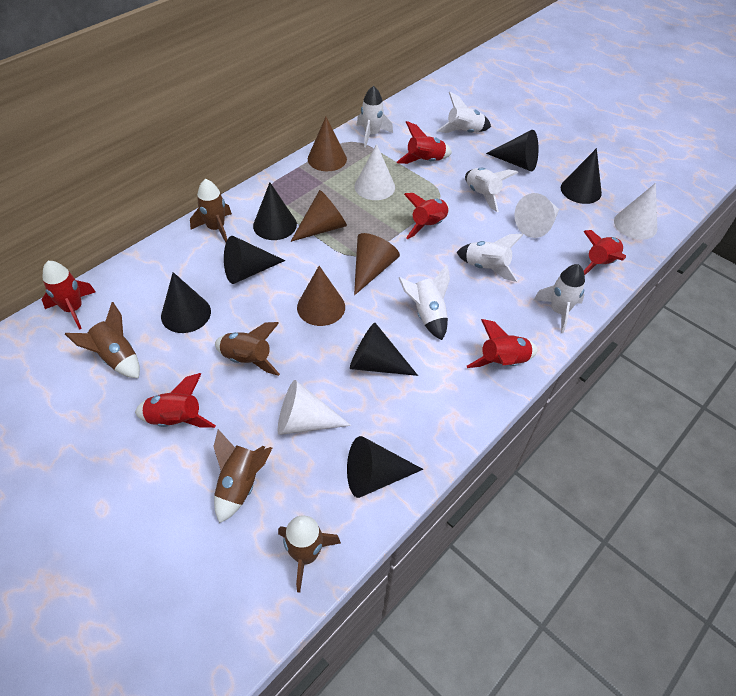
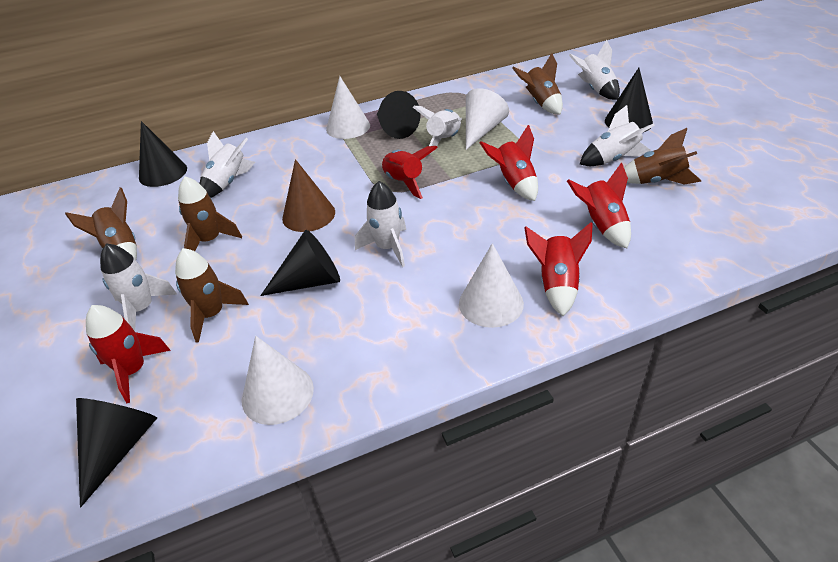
black cone: 7 -> 5
brown cone: 4 -> 1
red rocket: 6 -> 5

